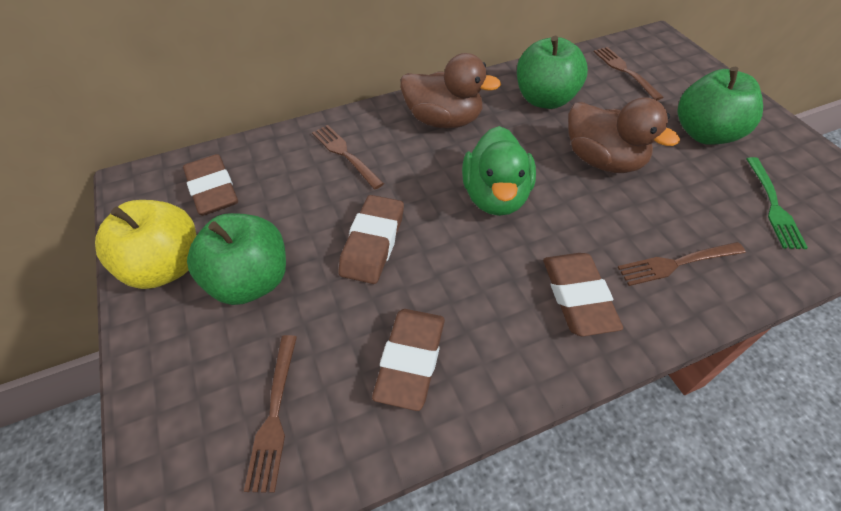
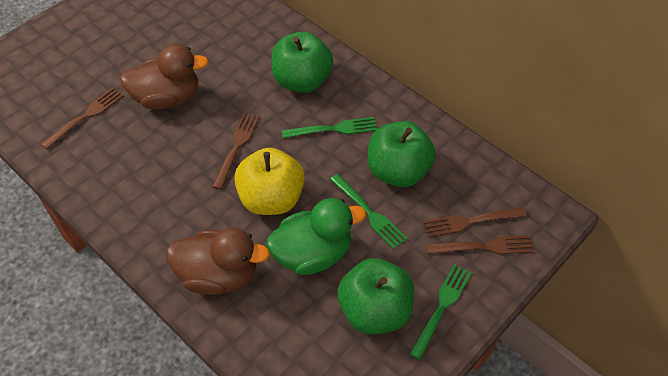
brown eraser: 4 -> 0
green fork: 1 -> 3

